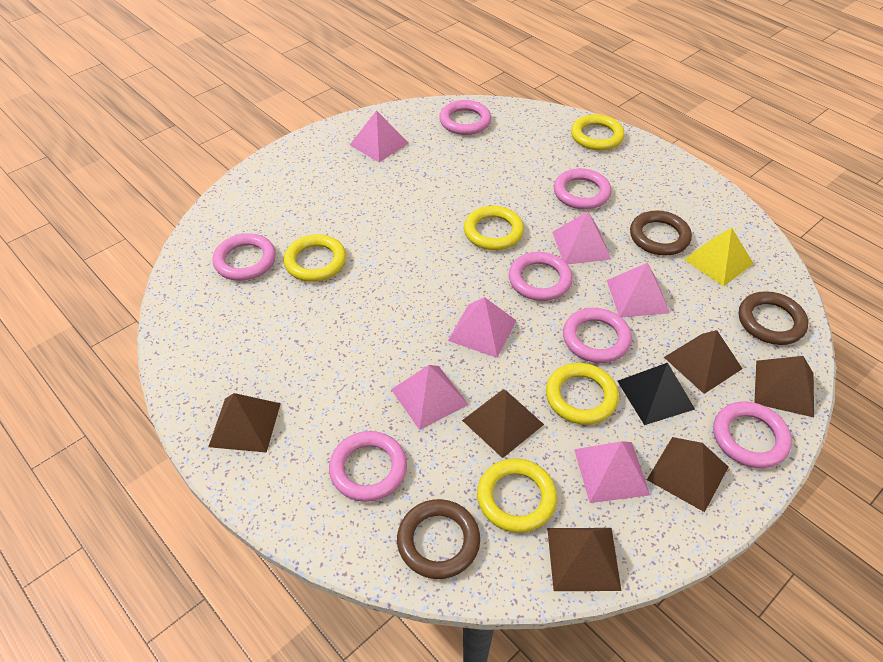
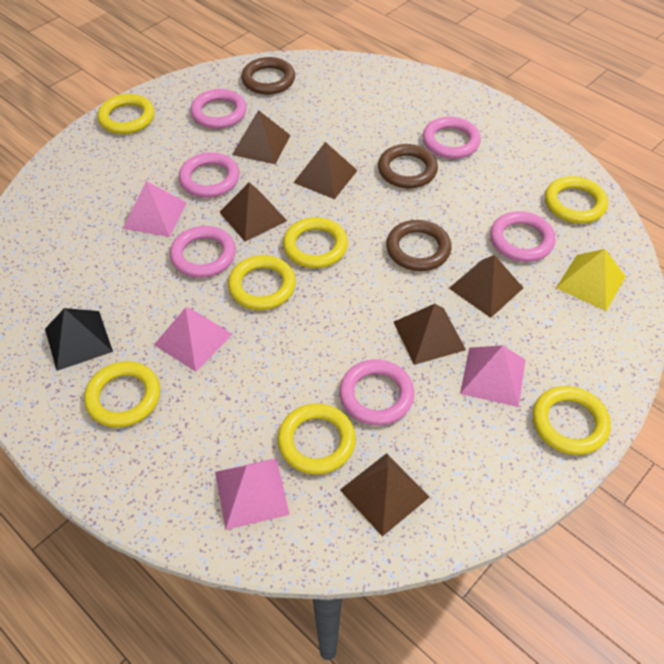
pink pyramid: 6 -> 4
pink ring: 7 -> 6
yellow ring: 5 -> 7

